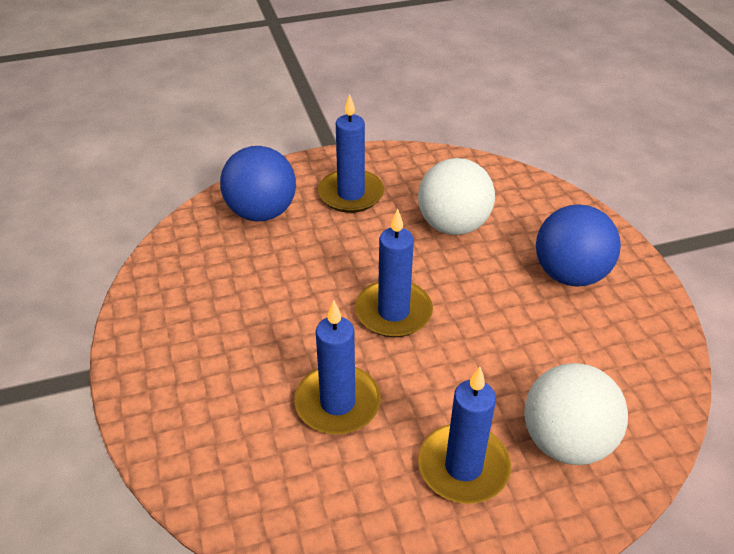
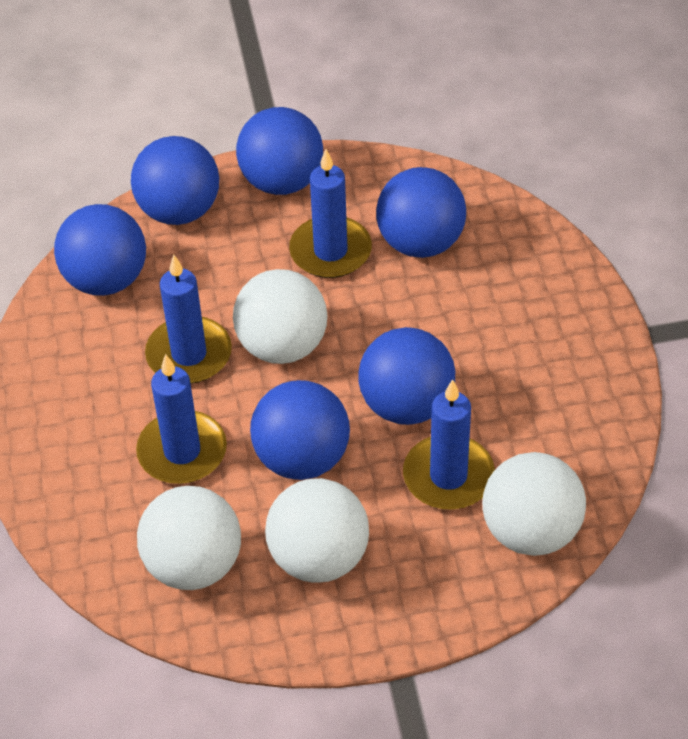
blue ball: 2 -> 6
white ball: 2 -> 4

